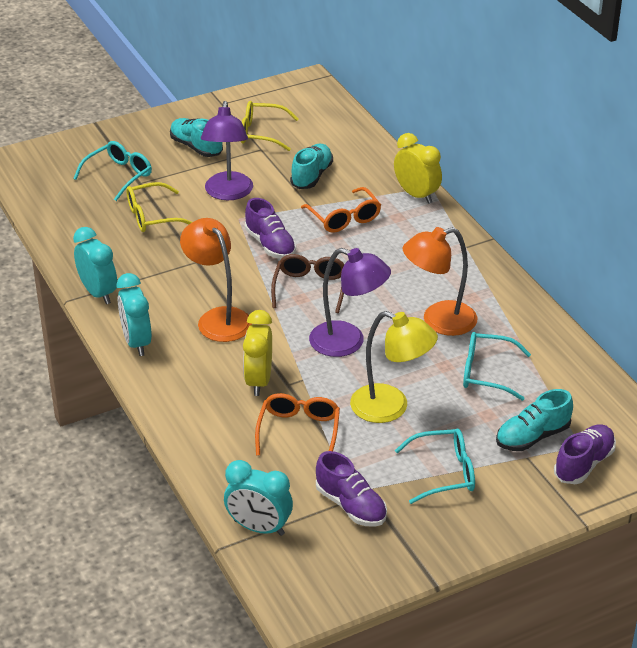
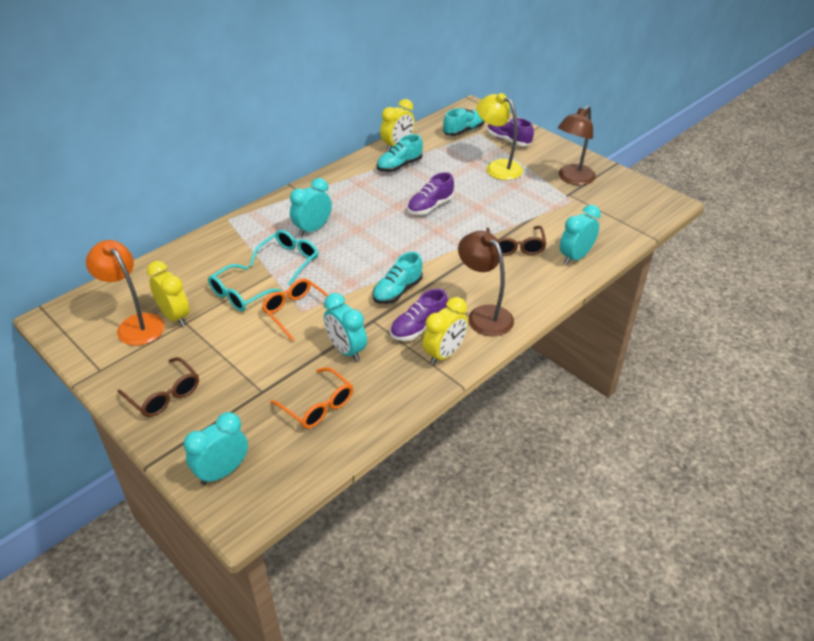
brown glasses: 1 -> 2
brown lamp: 0 -> 2
orange lamp: 2 -> 1
purple lamp: 2 -> 0
turquoise clock: 3 -> 4
turquoise glasses: 3 -> 2
yellow clock: 2 -> 3
yellow glasses: 2 -> 0

